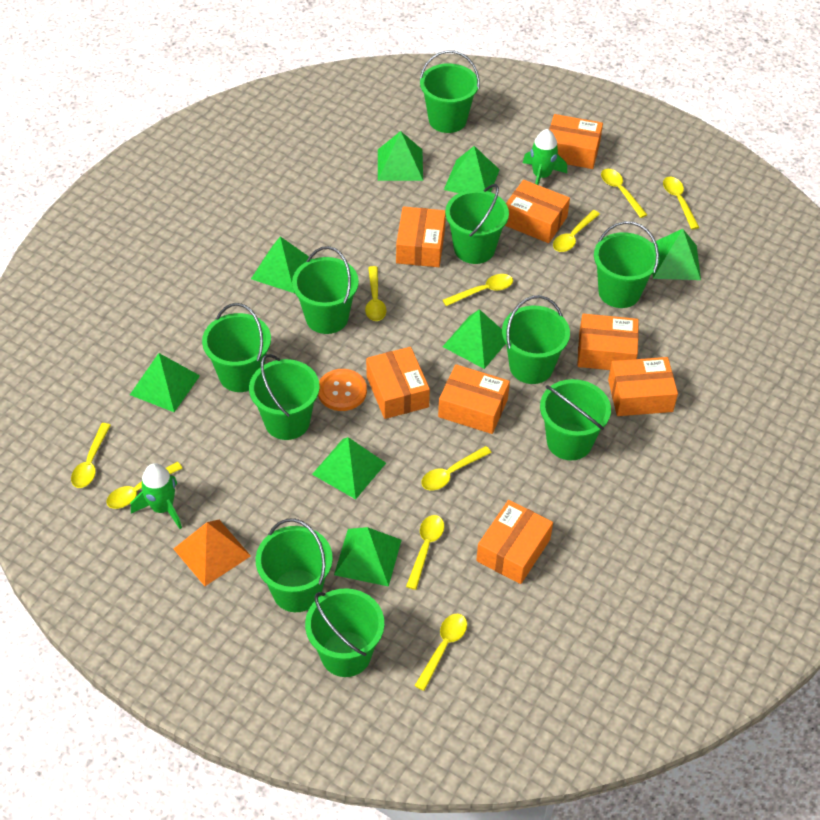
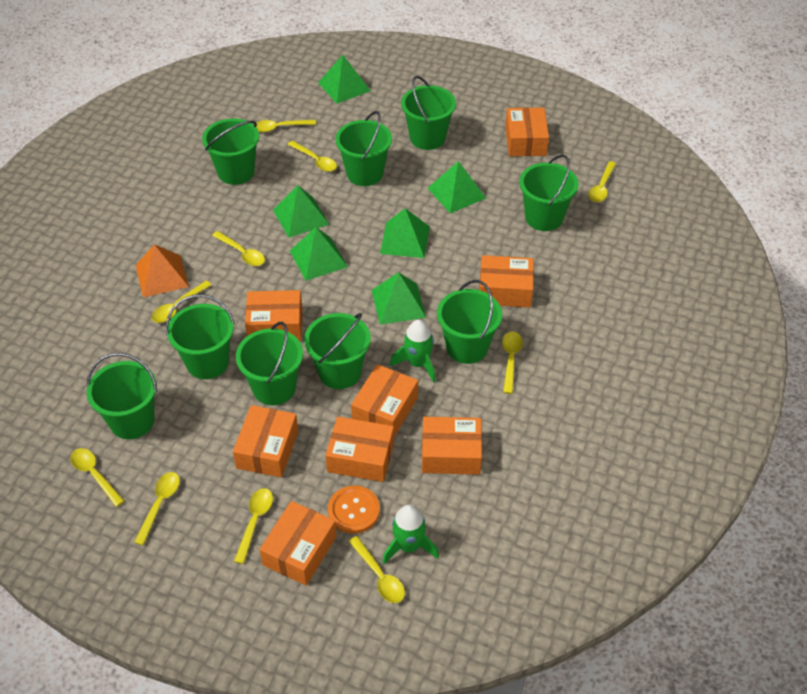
green bucket: 10 -> 9
green pyramid: 8 -> 6

